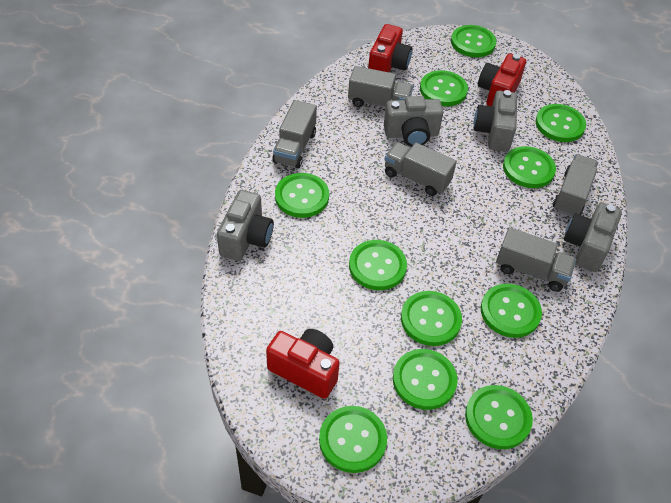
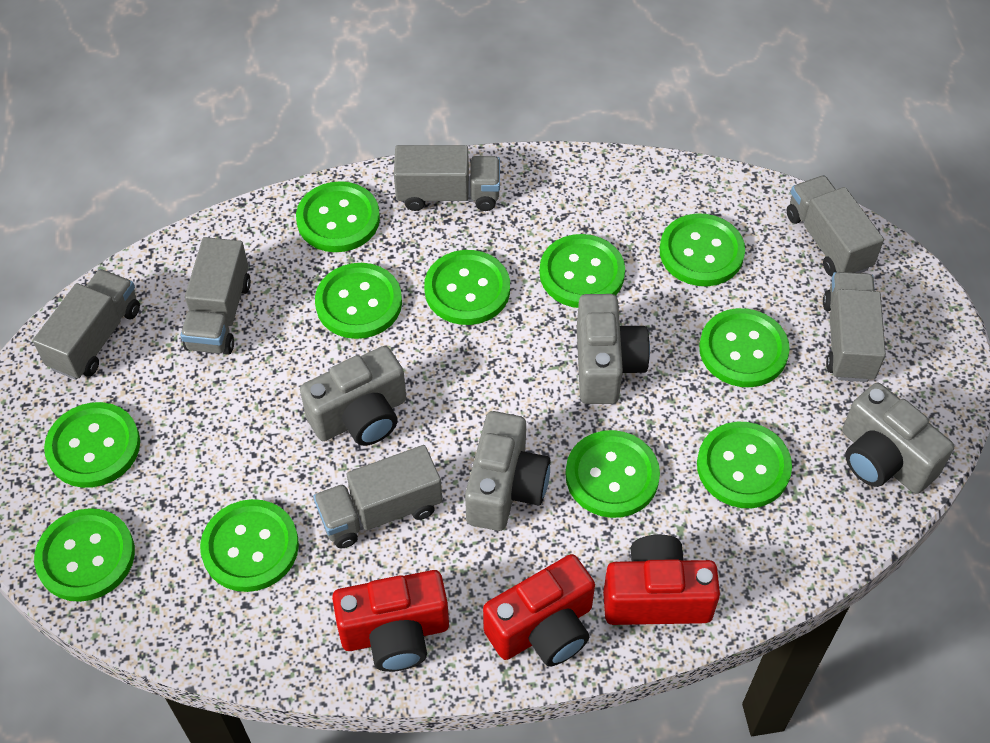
grey truck: 5 -> 6

